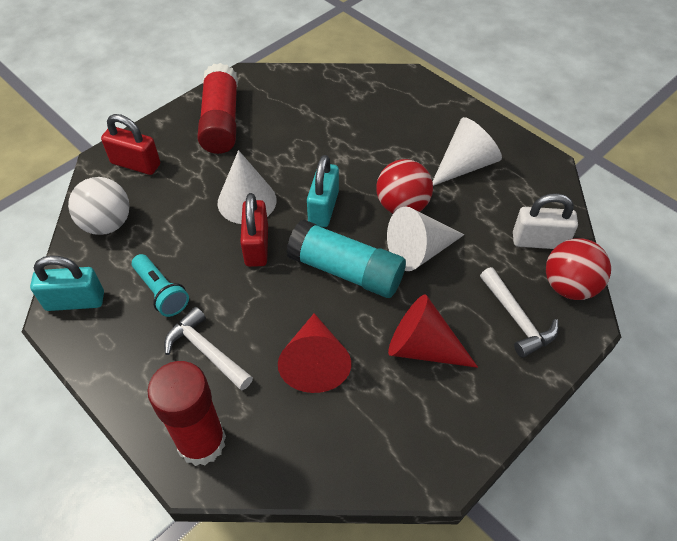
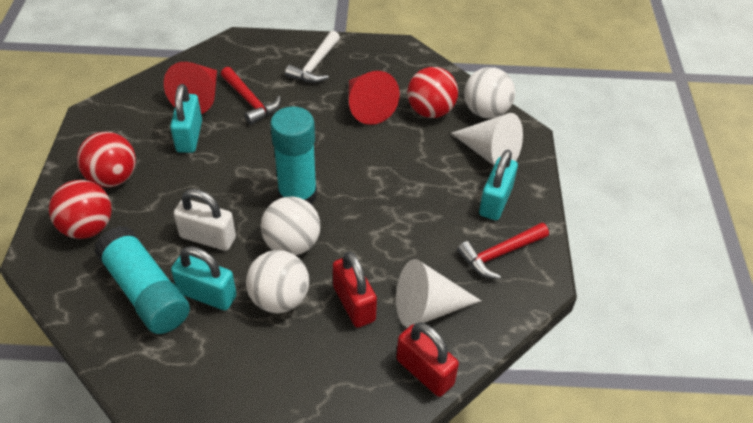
red ball: 2 -> 3
red glue stick: 2 -> 0
red hammer: 0 -> 2
turquoise flashlight: 1 -> 0
turquoise glue stick: 1 -> 2
turquoise padlock: 2 -> 3
white ball: 1 -> 3
white cone: 3 -> 2
white hammer: 2 -> 1

